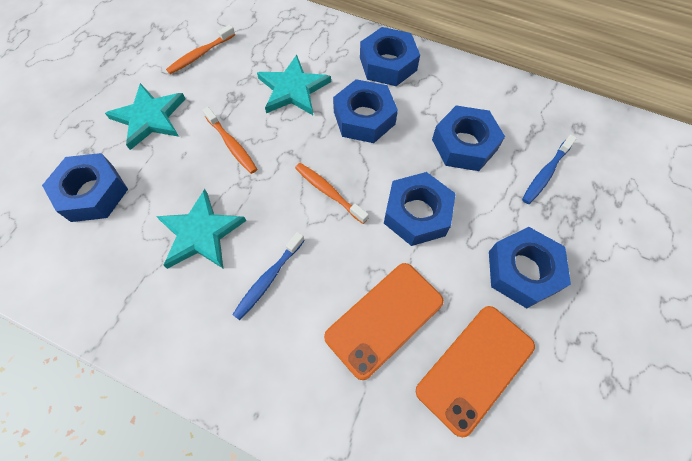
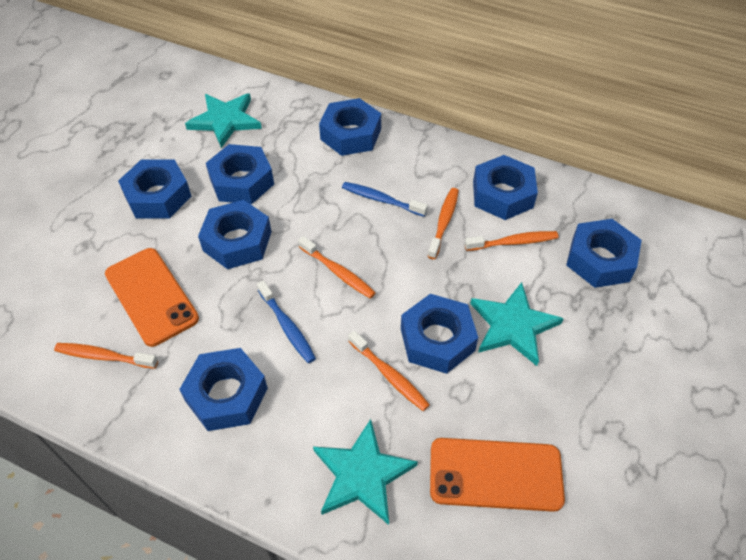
blue nut: 6 -> 8
orange toothbrush: 3 -> 5

